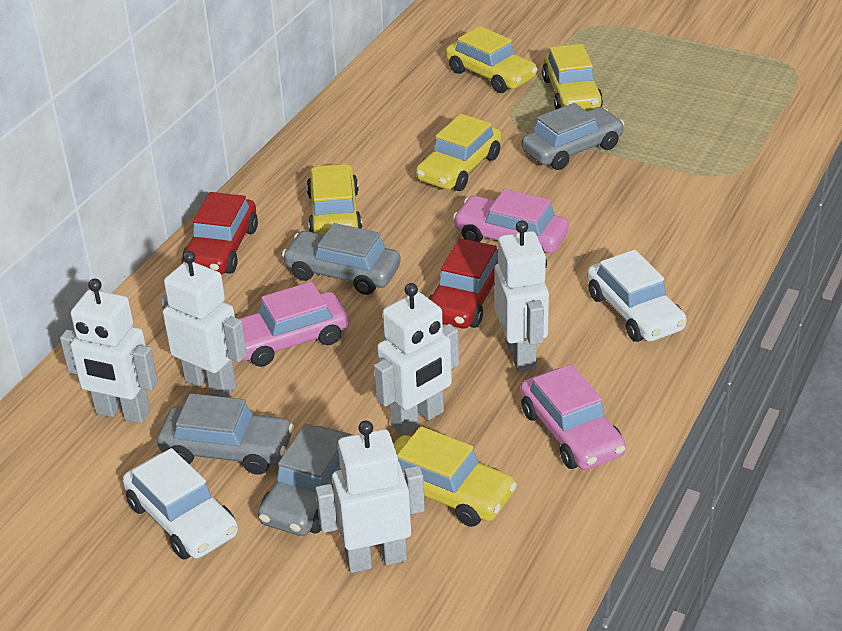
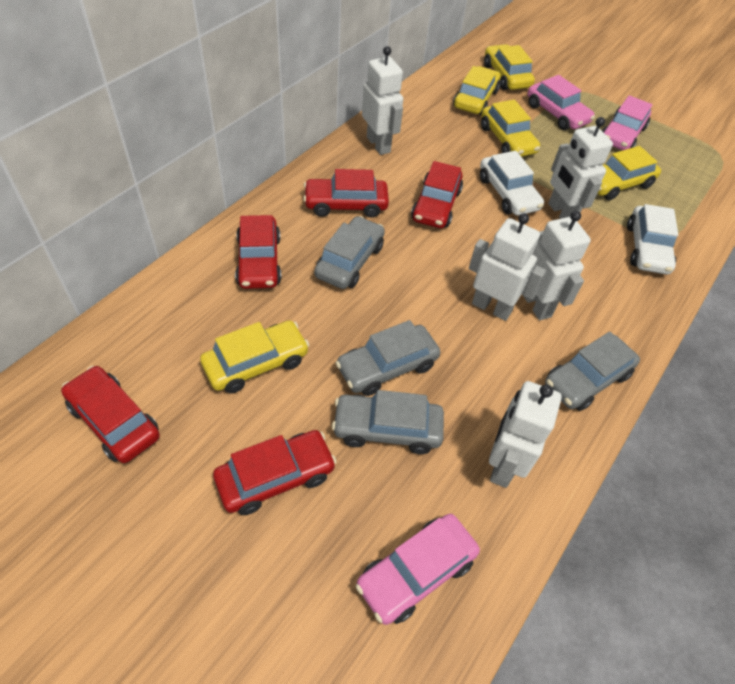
red car: 2 -> 5

